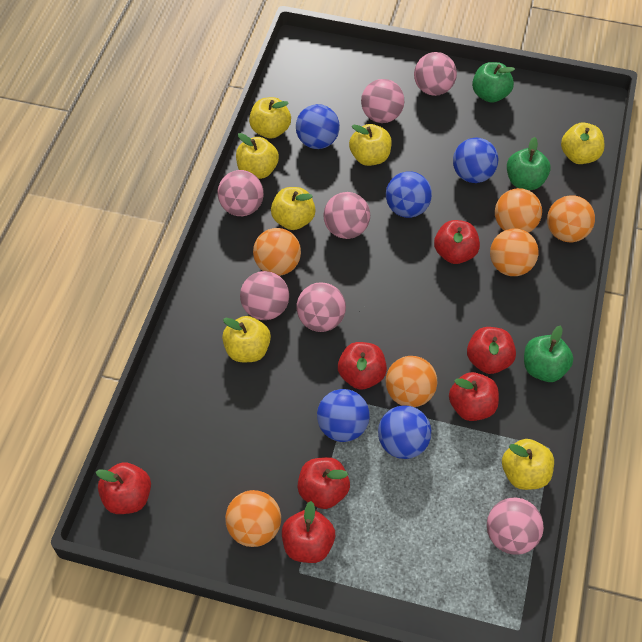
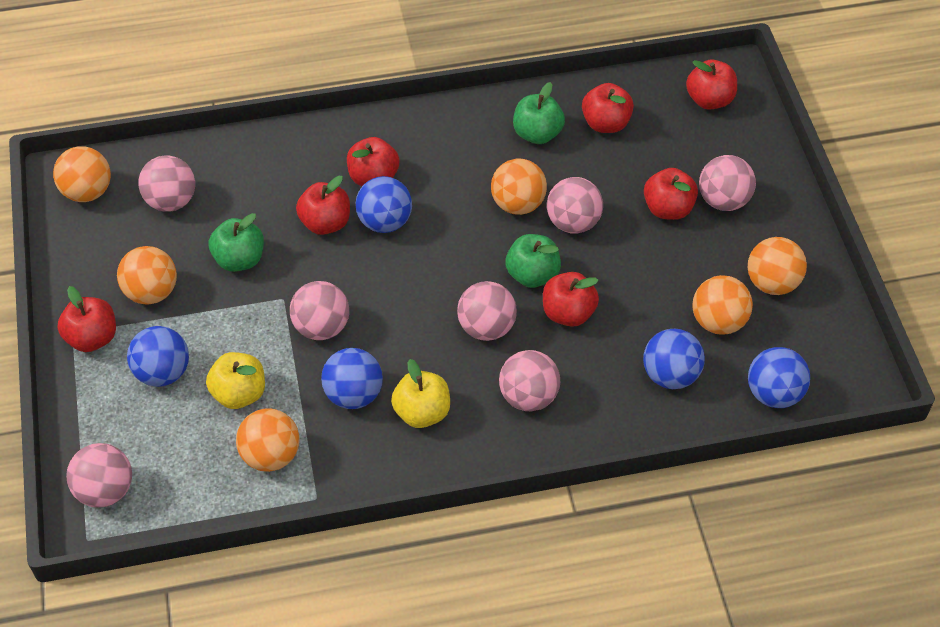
yellow apple: 7 -> 2

